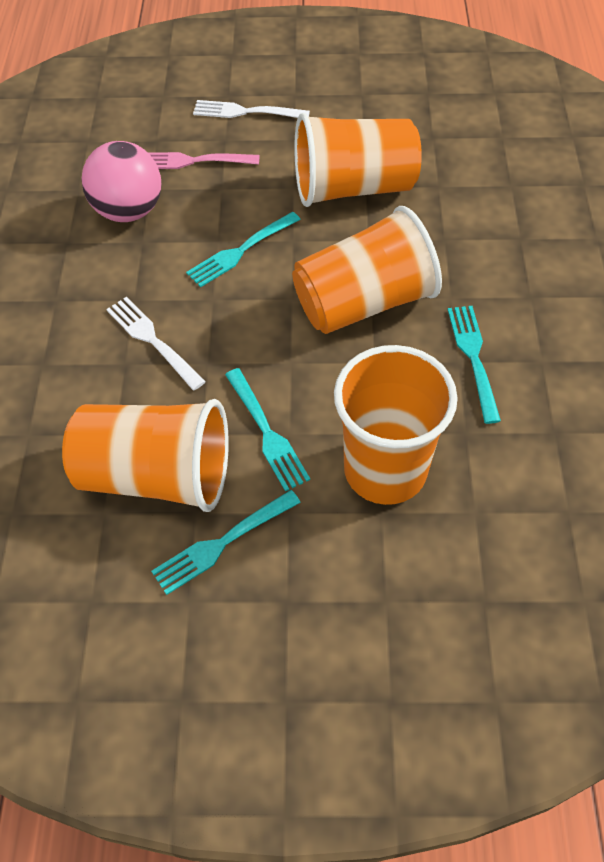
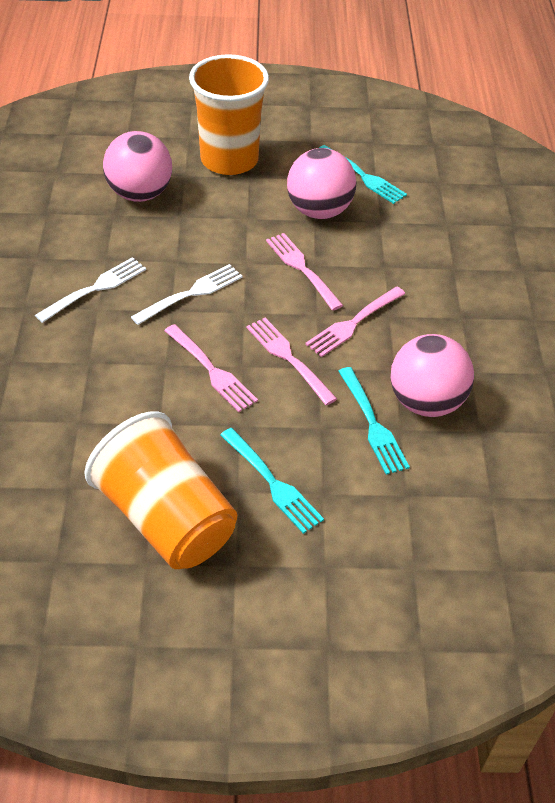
orange cup: 4 -> 2
pink ball: 1 -> 3
pink fork: 1 -> 4
turquoise fork: 4 -> 3

